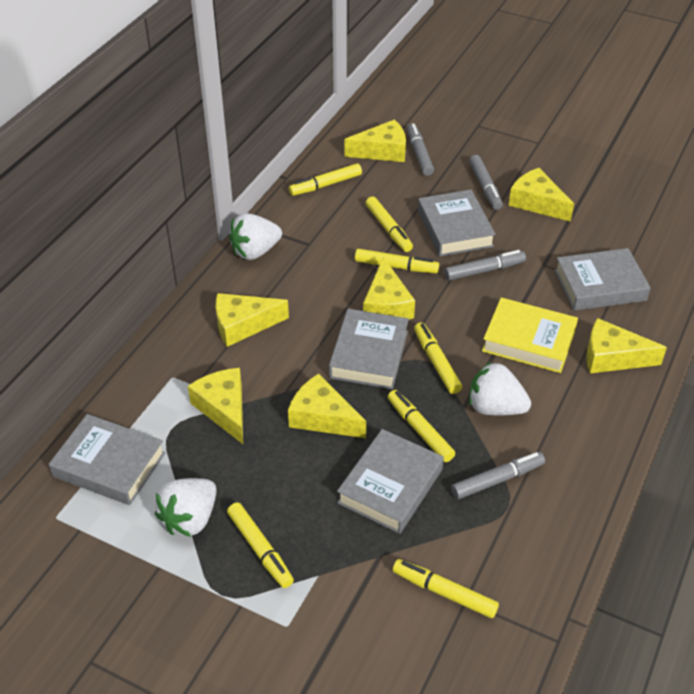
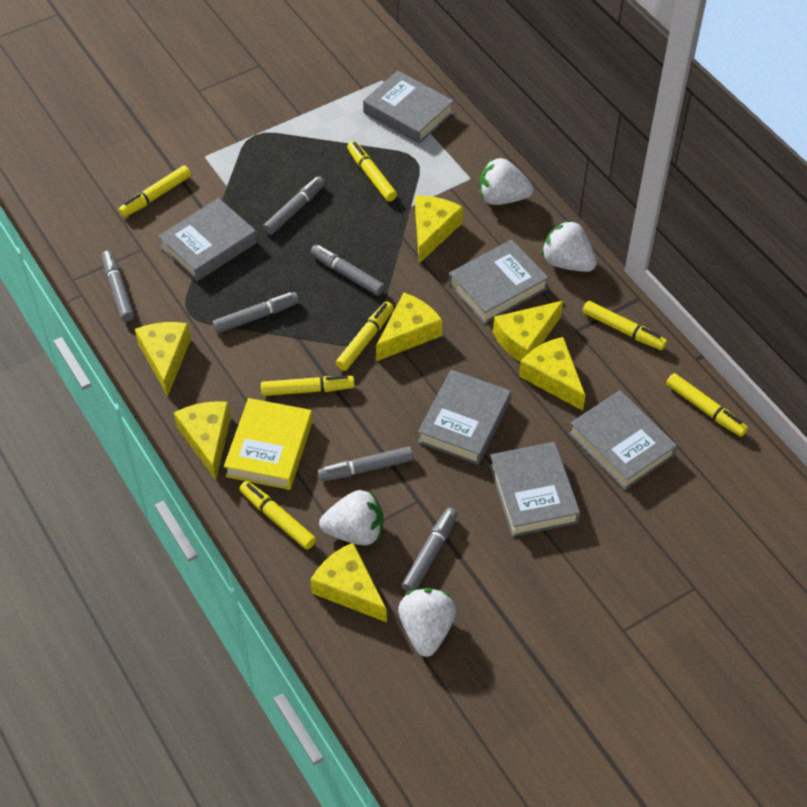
grey book: 5 -> 6
grey marker: 4 -> 6
white strawberry: 3 -> 4

